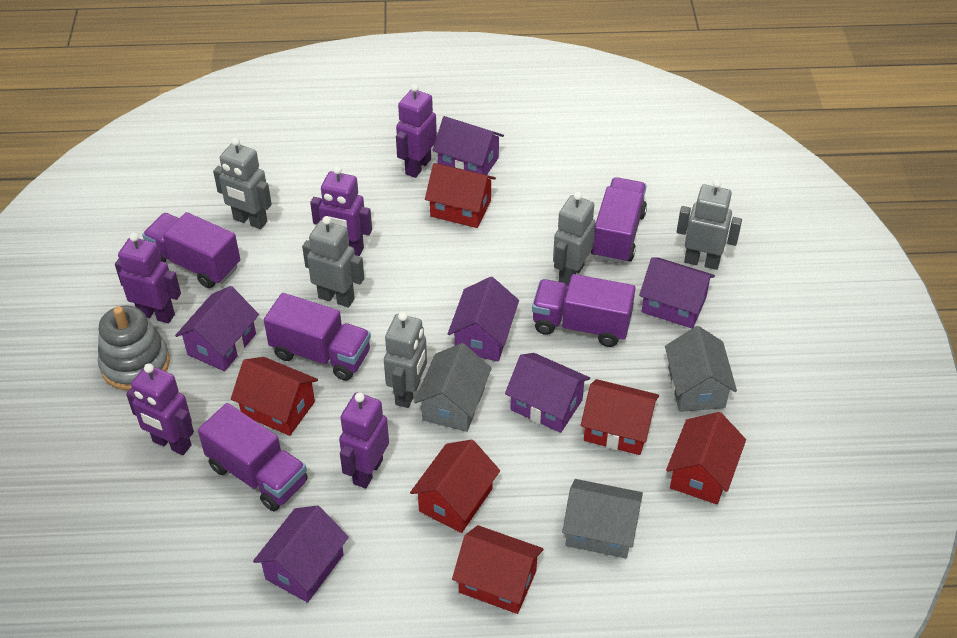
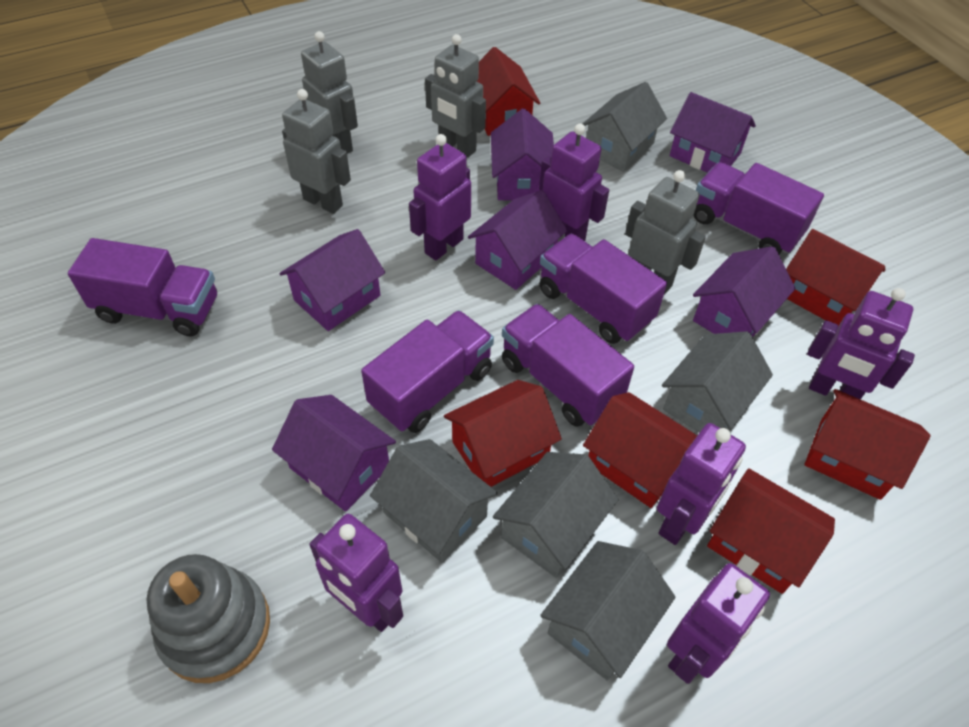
grey house: 3 -> 5
grey robot: 5 -> 4
purple robot: 5 -> 6

